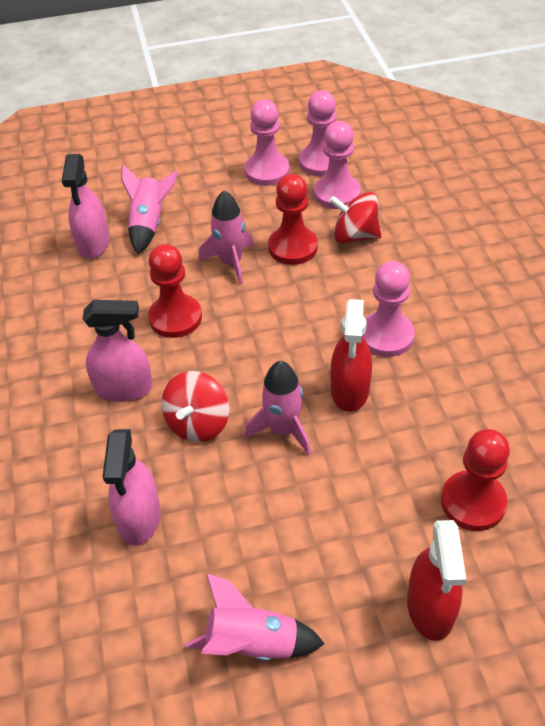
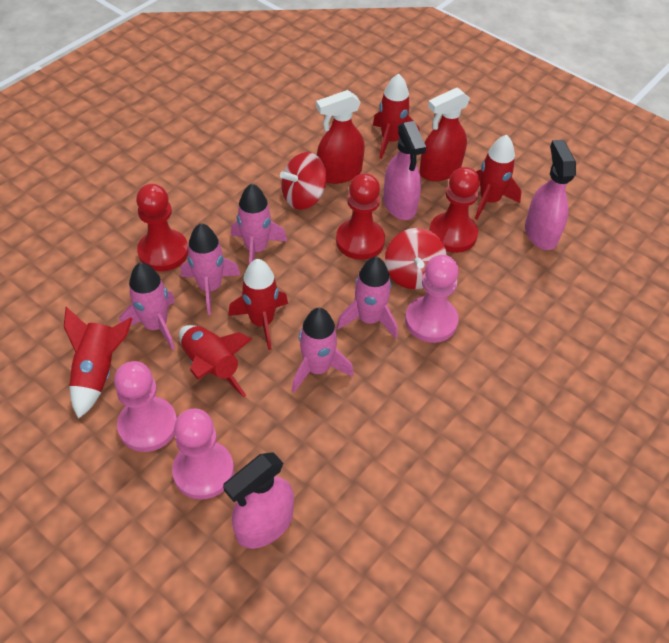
pink pawn: 4 -> 3
pink rocket: 4 -> 5
red rocket: 0 -> 5

